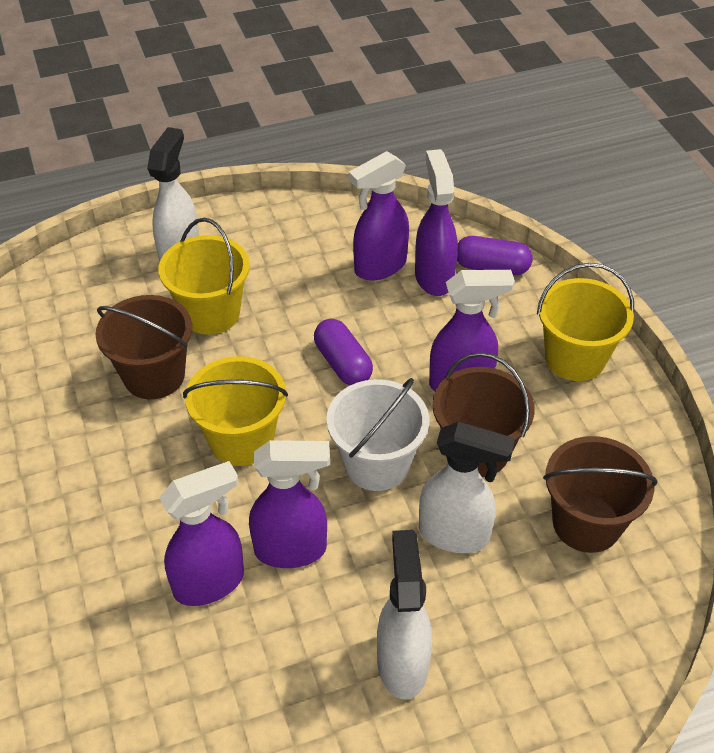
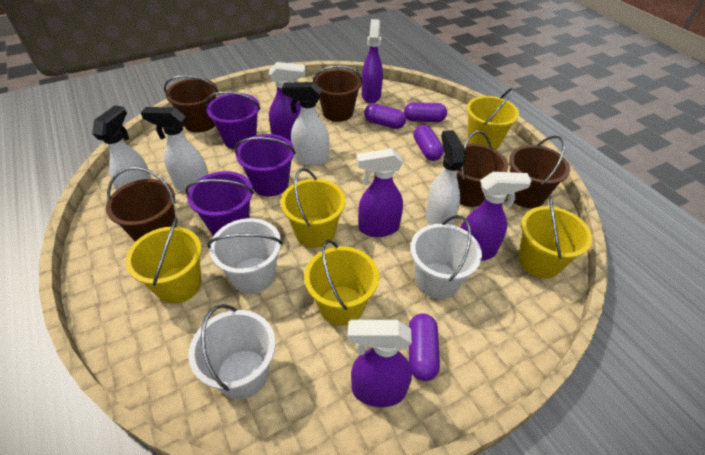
brown bucket: 3 -> 5
purple bucket: 0 -> 3
purple capsule: 2 -> 4
white bucket: 1 -> 3
white spray bottle: 3 -> 4
yellow bucket: 3 -> 5

